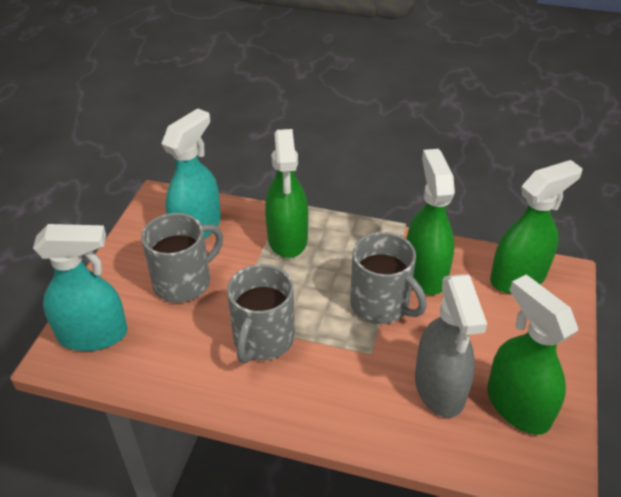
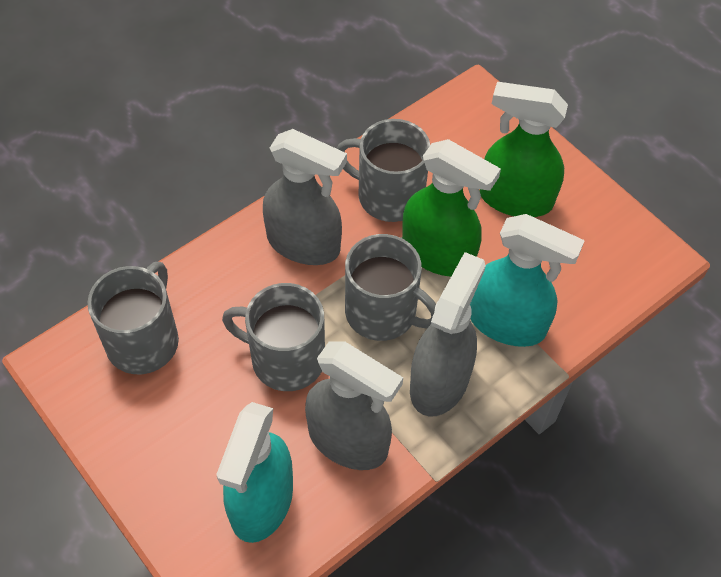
green spray bottle: 4 -> 2
grey mug: 3 -> 4
grey spray bottle: 1 -> 3

